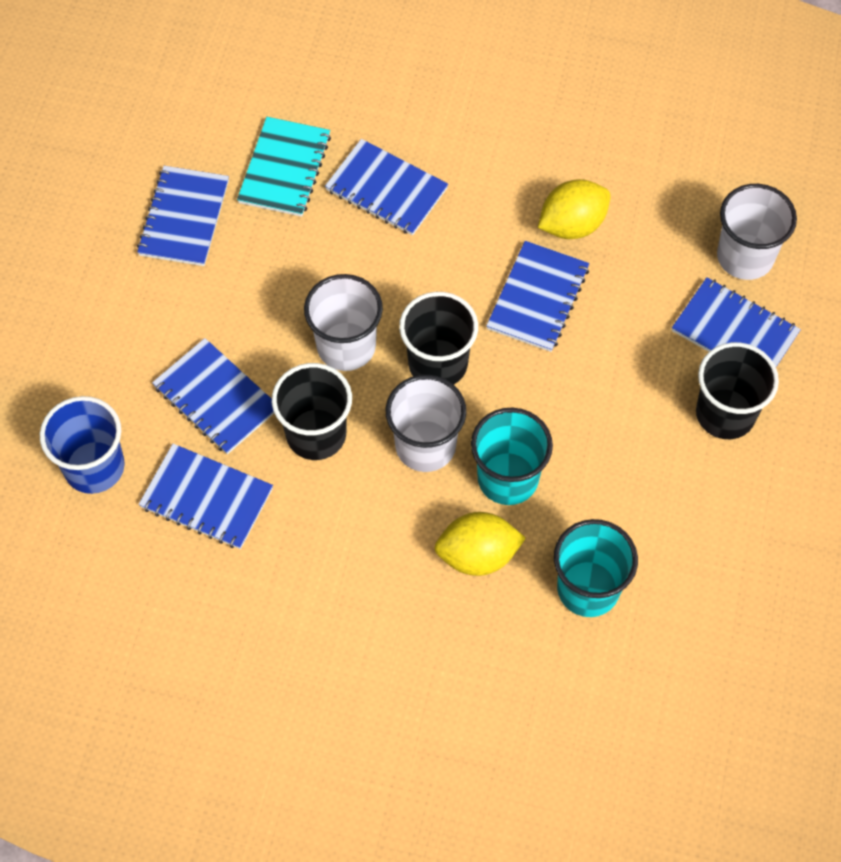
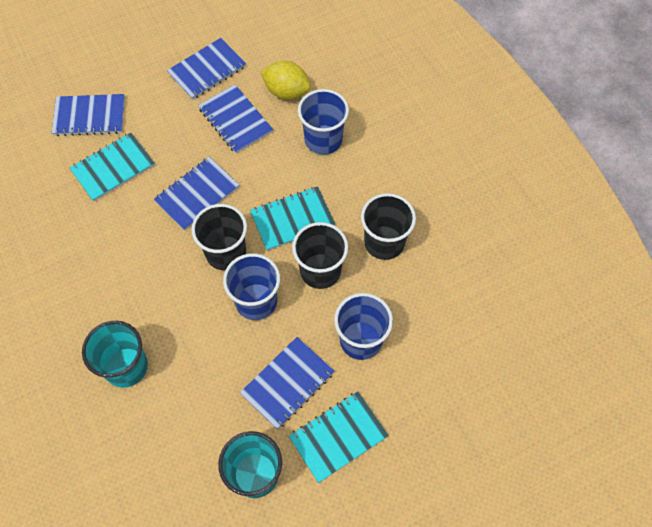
blue cup: 1 -> 3
blue notebook: 6 -> 5
turquoise notebook: 1 -> 3
white cup: 3 -> 0
yellow lemon: 2 -> 1

